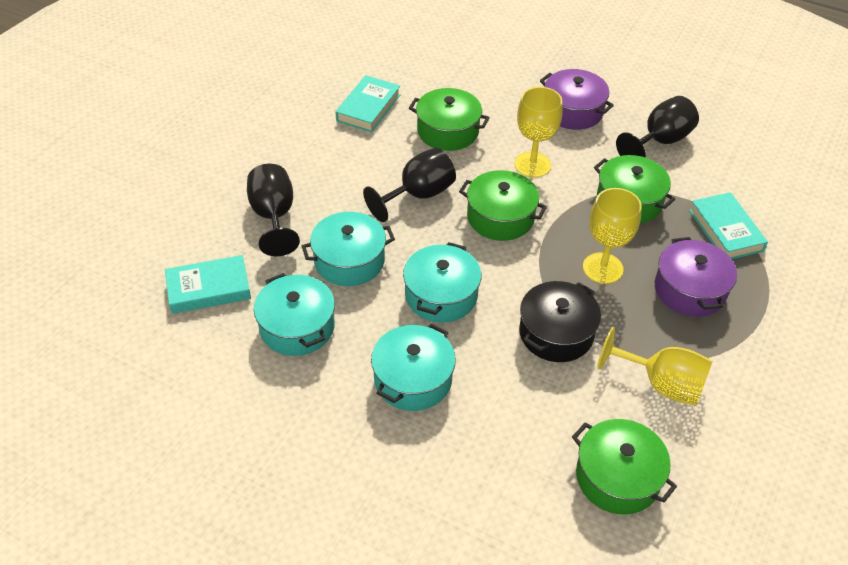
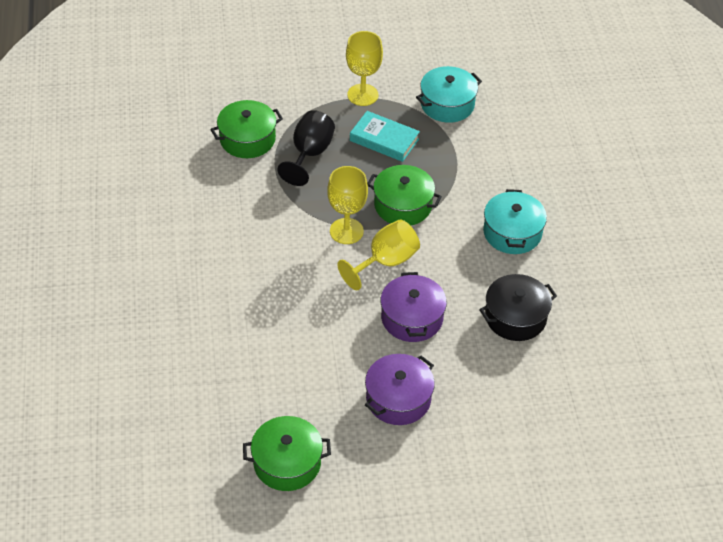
black goblet: 3 -> 1
green pot: 4 -> 3
turquoise book: 3 -> 1
turquoise pot: 4 -> 2

